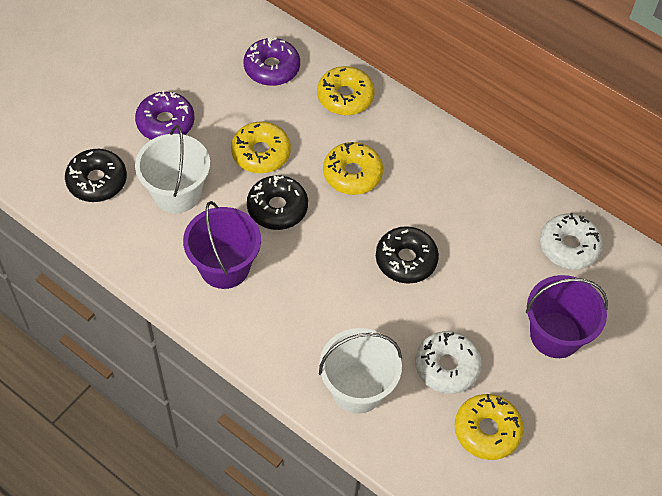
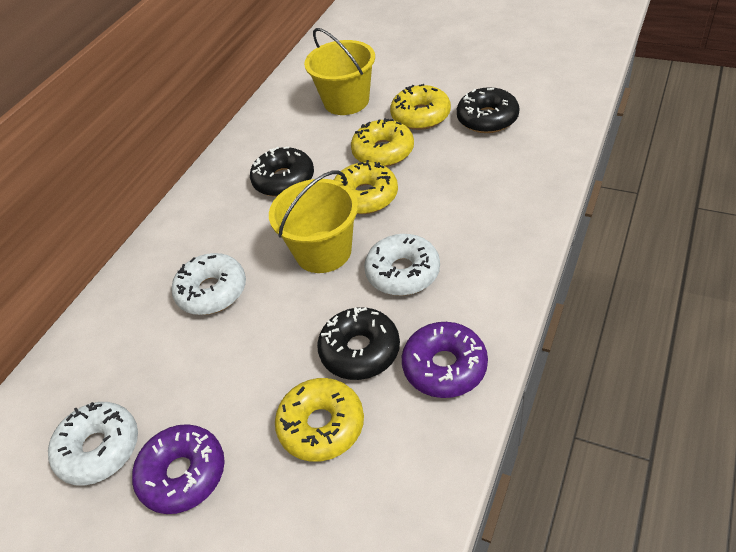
purple bucket: 2 -> 0
white bucket: 2 -> 0
white donut: 2 -> 3
yellow bucket: 0 -> 2

